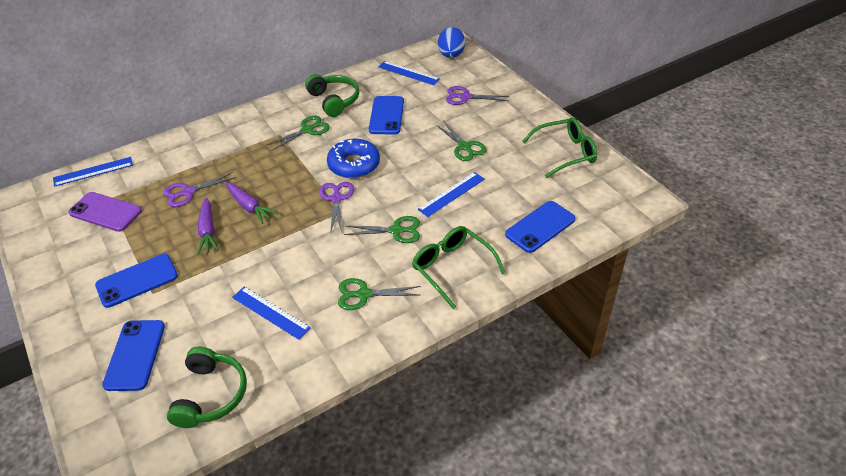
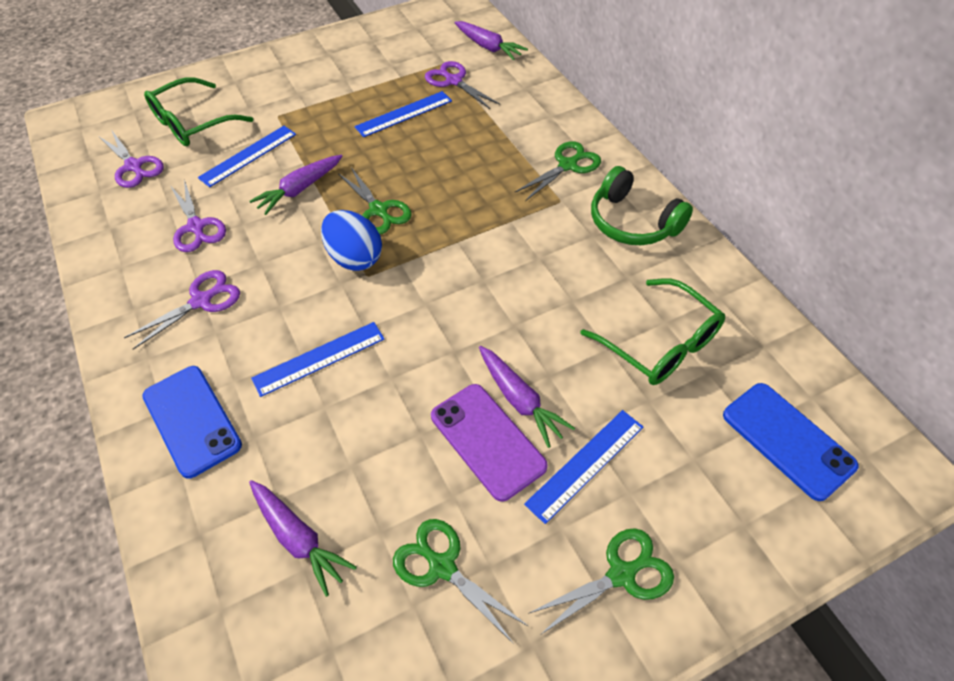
blue donut: 1 -> 0
blue phone: 4 -> 2
green headphones: 2 -> 1
purple carrot: 2 -> 4
purple scissors: 3 -> 4

